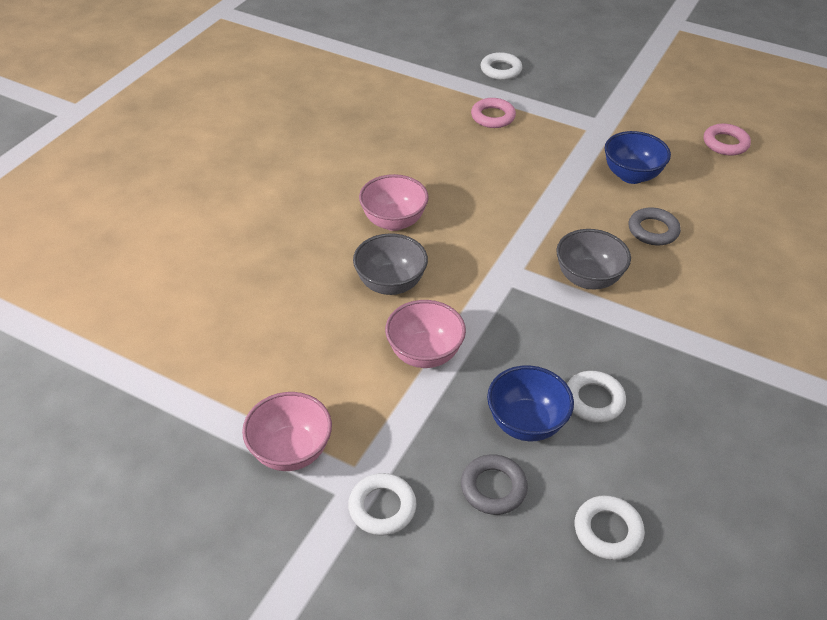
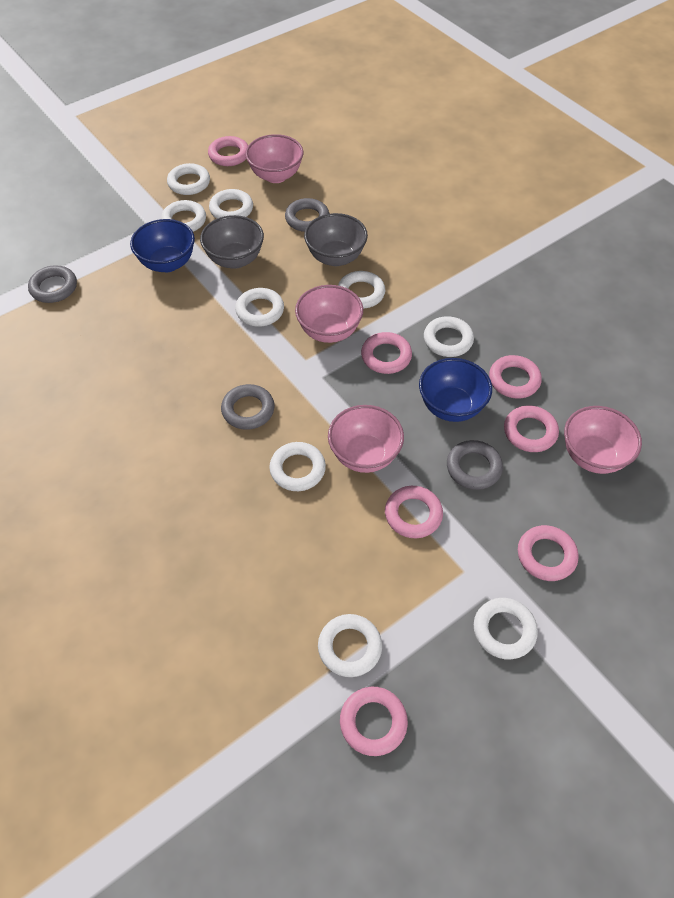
grey ring: 2 -> 4
pink bowl: 3 -> 4
pink ring: 2 -> 7
white ring: 4 -> 9

